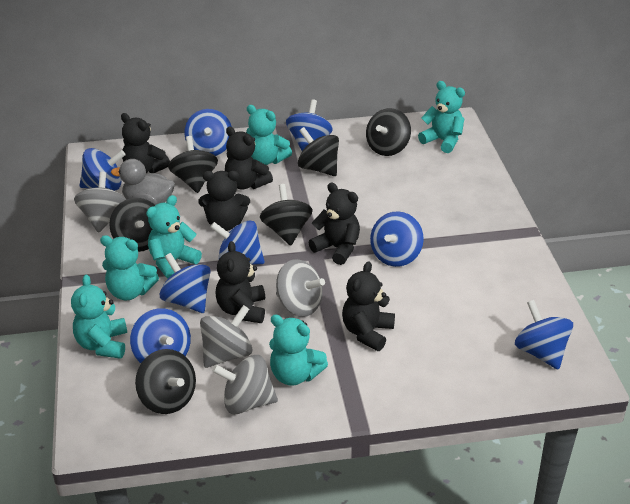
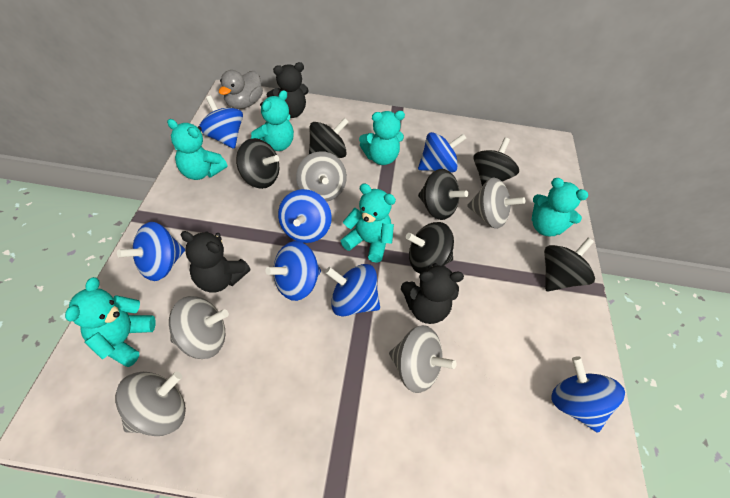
black teddy bear: 6 -> 3
blue spinning top: 8 -> 7
grey spinning top: 4 -> 5

